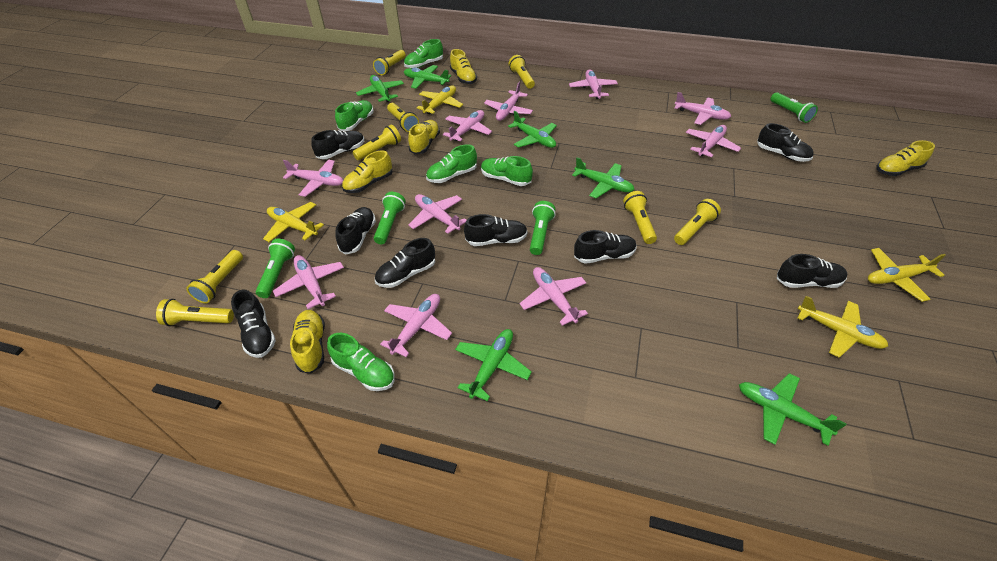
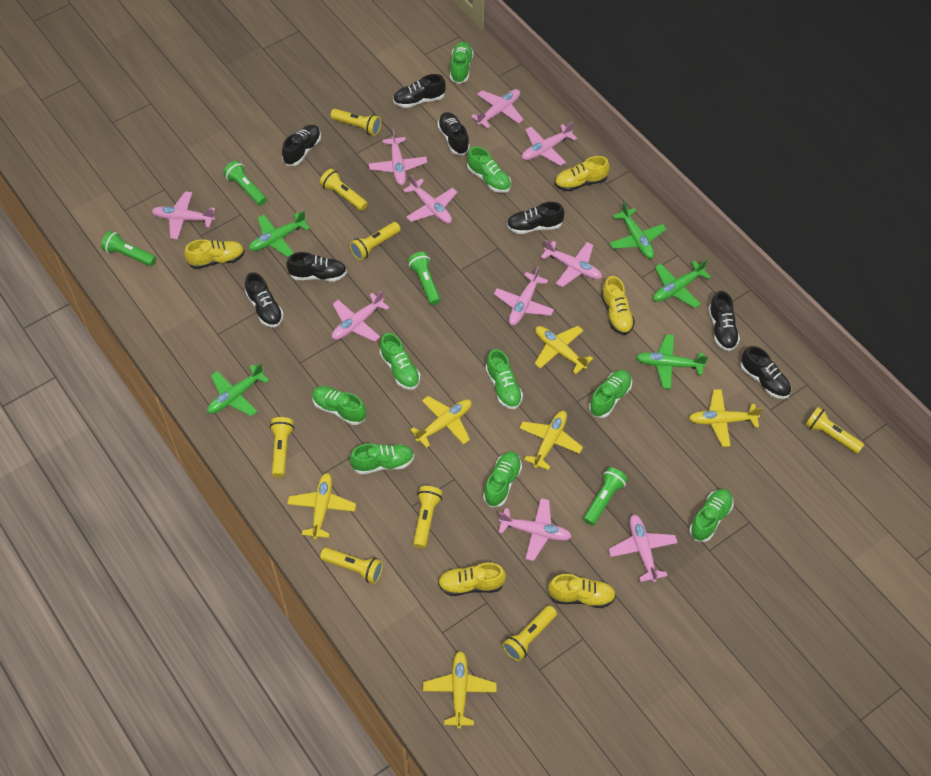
green plane: 6 -> 5
green shoe: 5 -> 9
yellow plane: 4 -> 6

